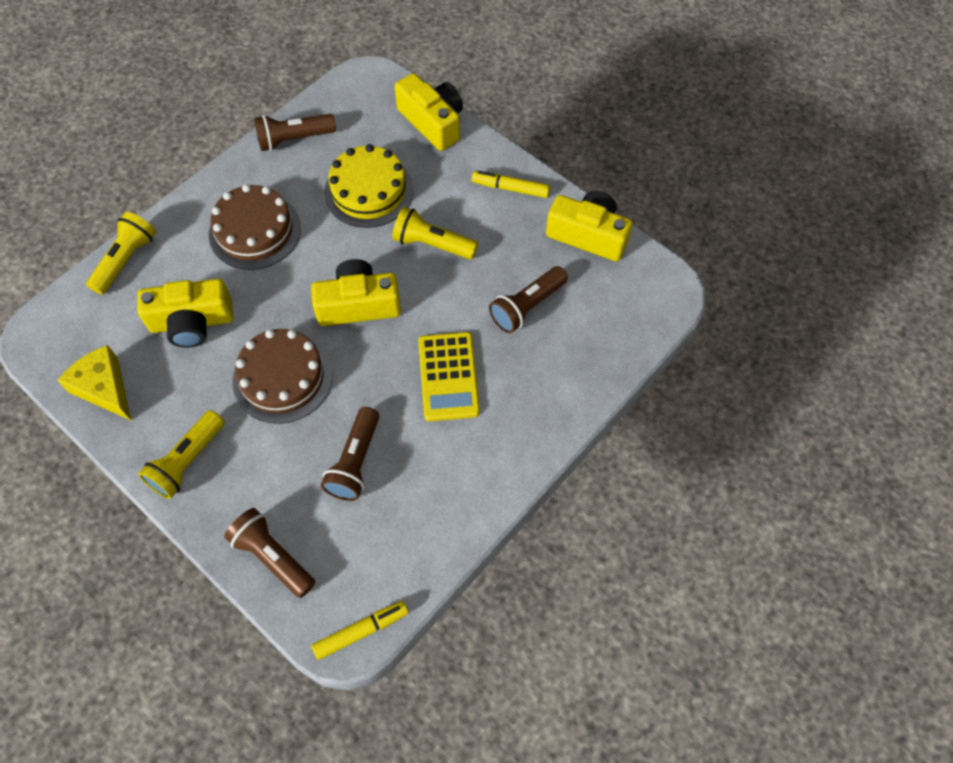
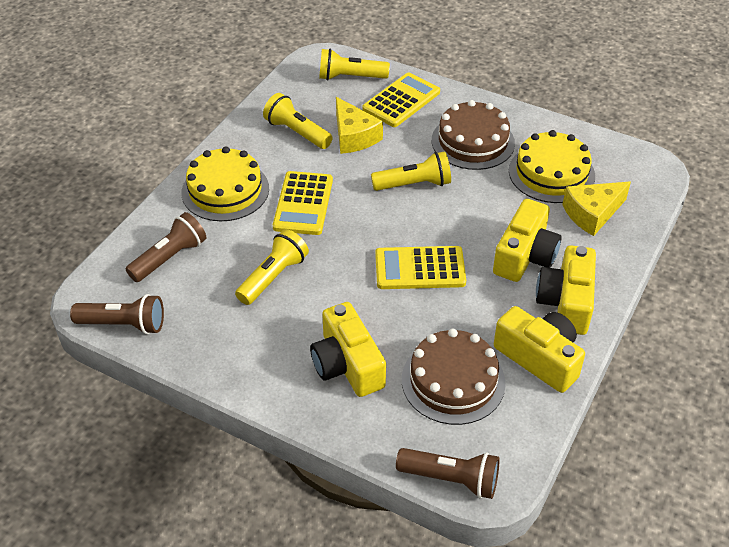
brown flashlight: 4 -> 3
yellow cake: 1 -> 2
yellow calculator: 1 -> 3
yellow cheese: 1 -> 2
yellow flashlight: 3 -> 4
yellow marker: 2 -> 0

